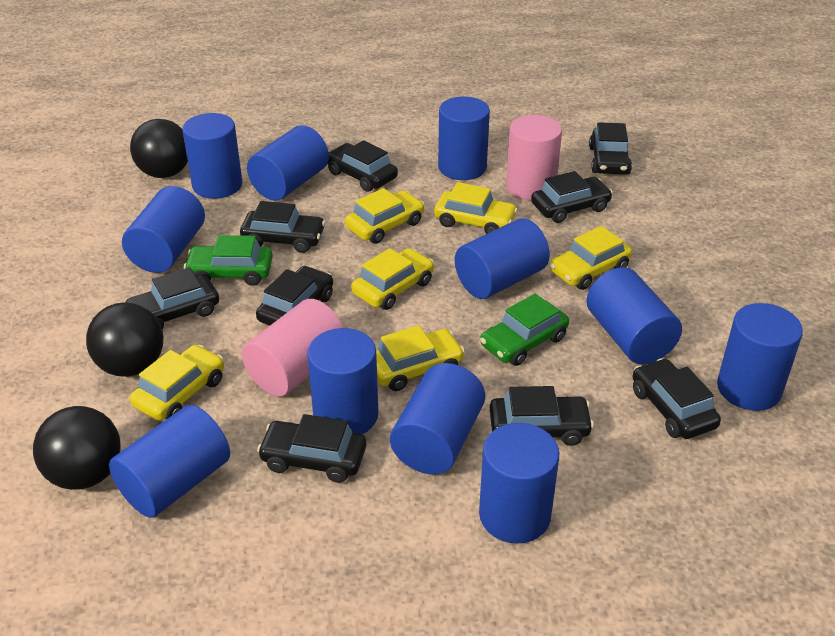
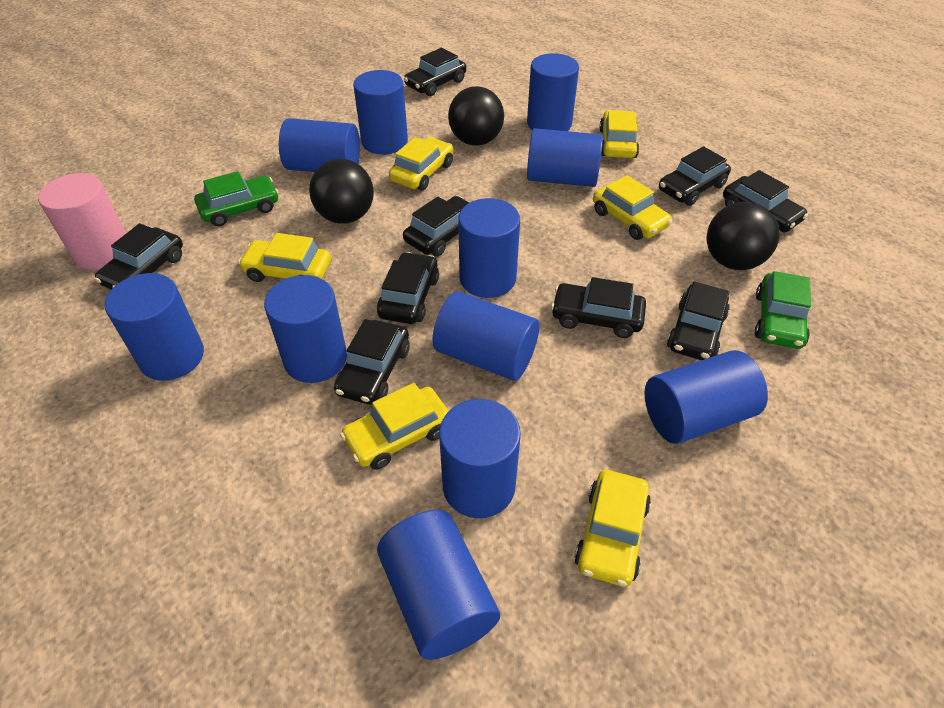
pink cylinder: 2 -> 1

